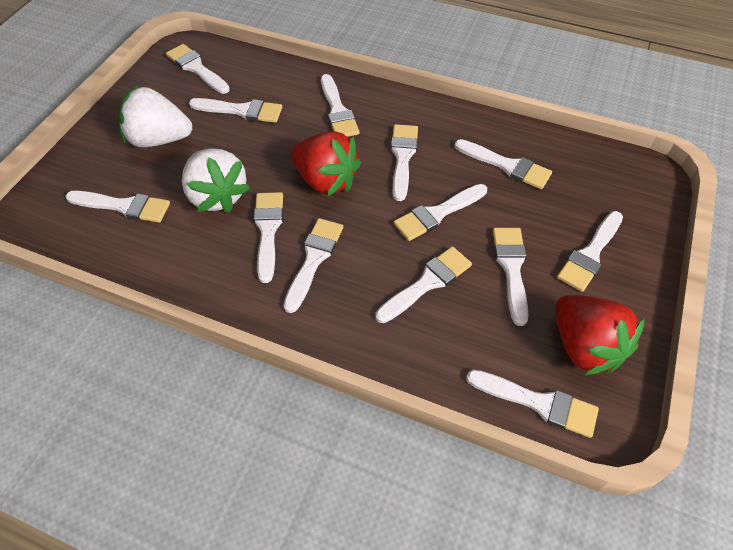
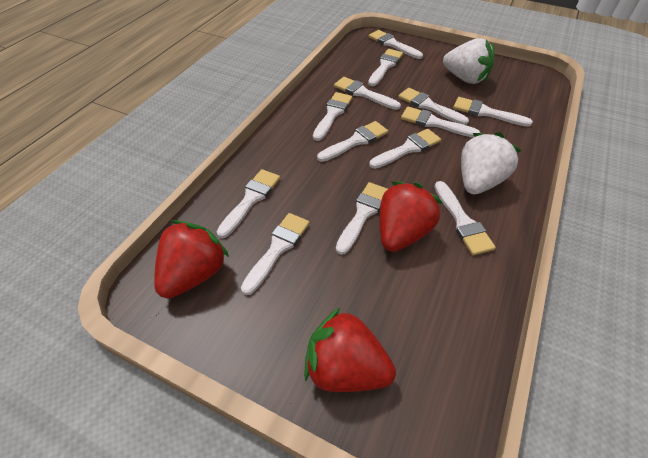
red strawberry: 2 -> 3

